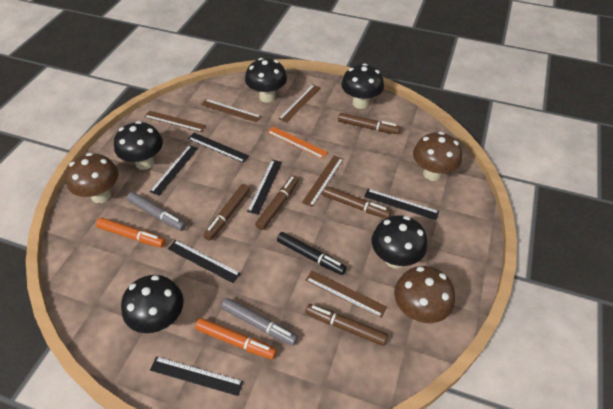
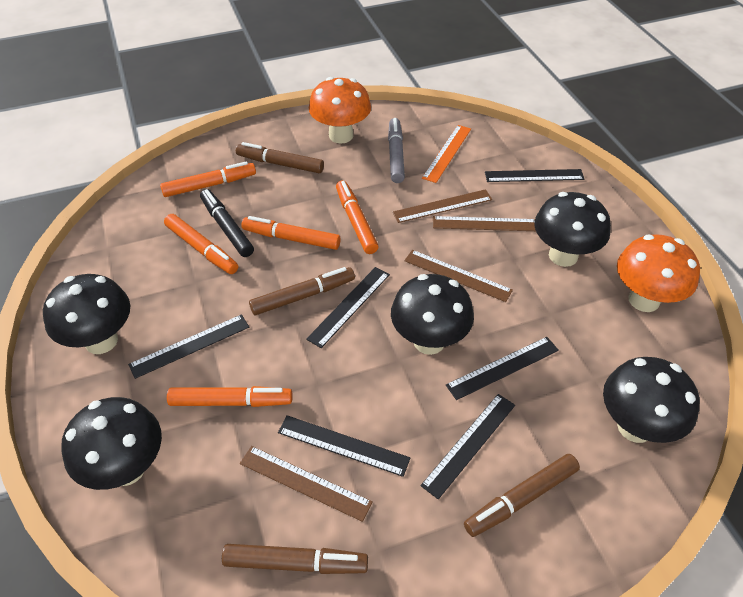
brown marker: 5 -> 4
brown mushroom: 3 -> 0
brown ruler: 5 -> 4
grey marker: 2 -> 1
orange marker: 2 -> 5
orange mushroom: 0 -> 2

